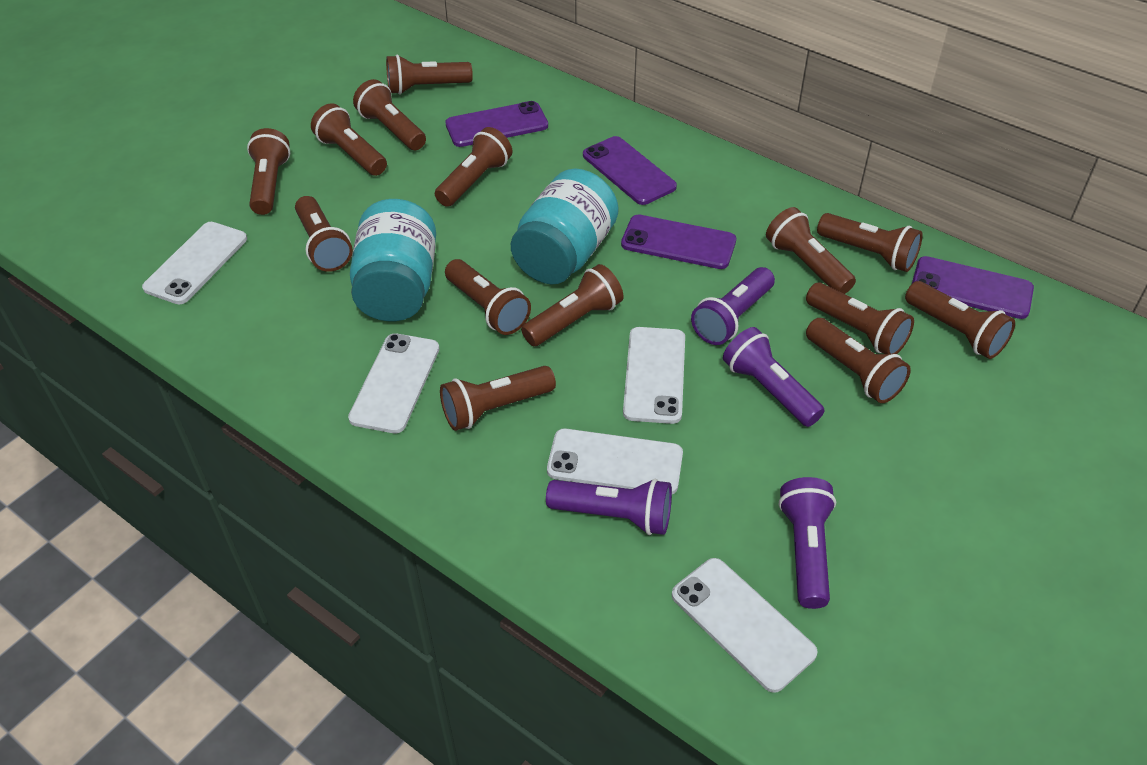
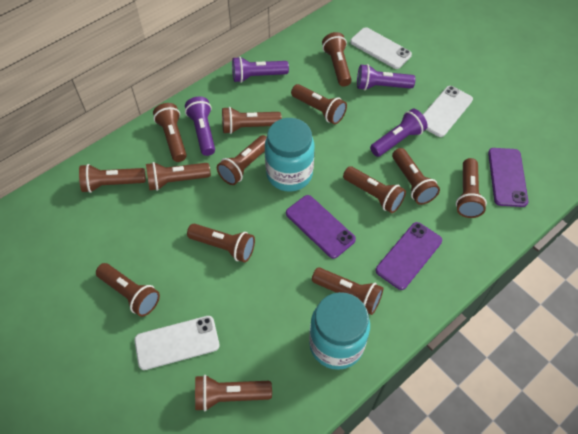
purple phone: 4 -> 3
white phone: 5 -> 3

